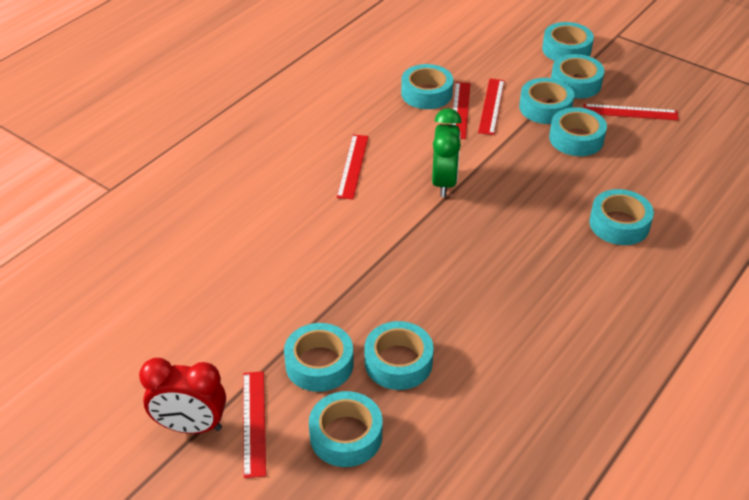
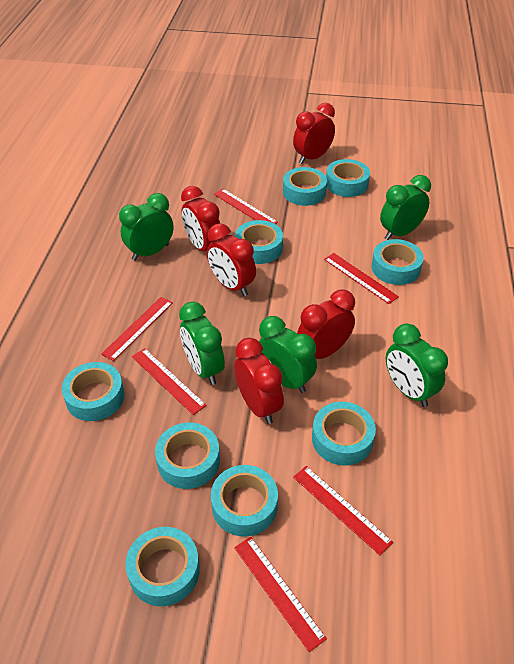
green clock: 1 -> 5
red clock: 1 -> 5
red ruler: 5 -> 6

